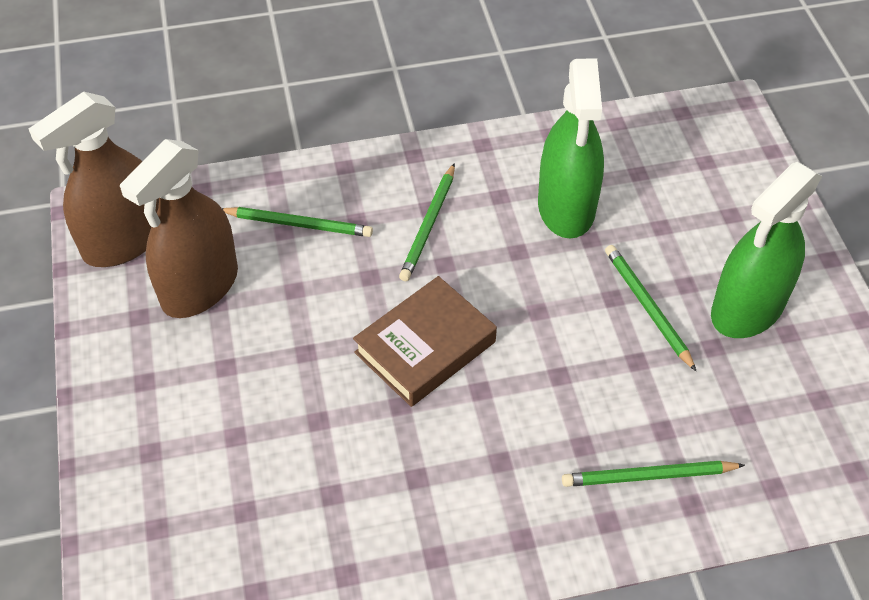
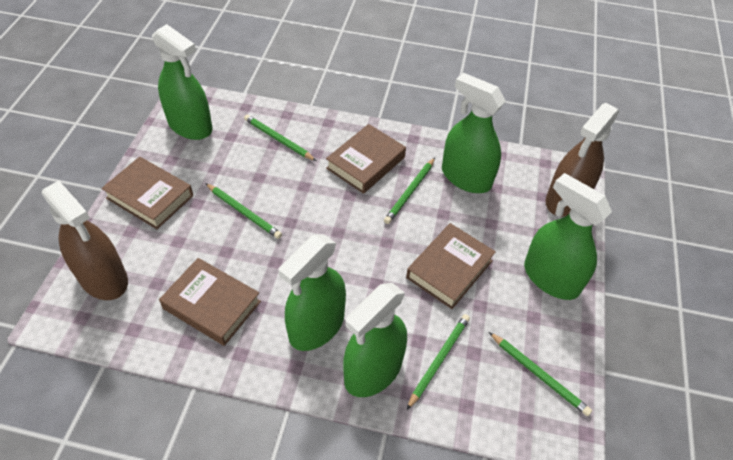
brown book: 1 -> 4
green pencil: 4 -> 5
green spray bottle: 2 -> 5

